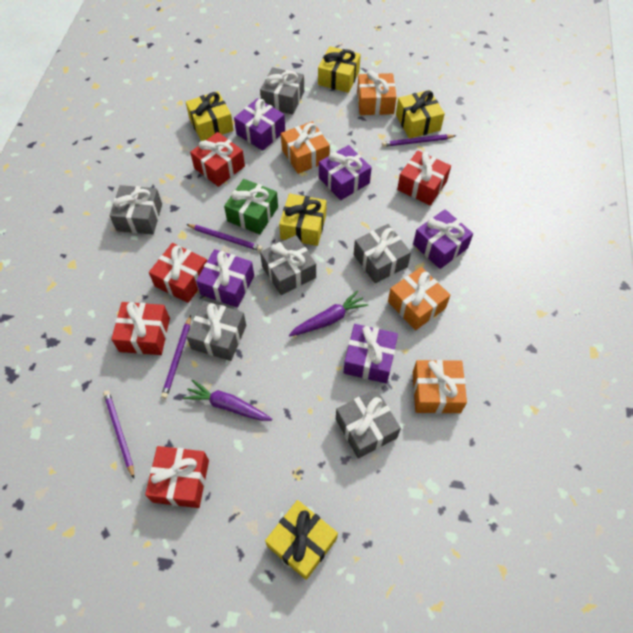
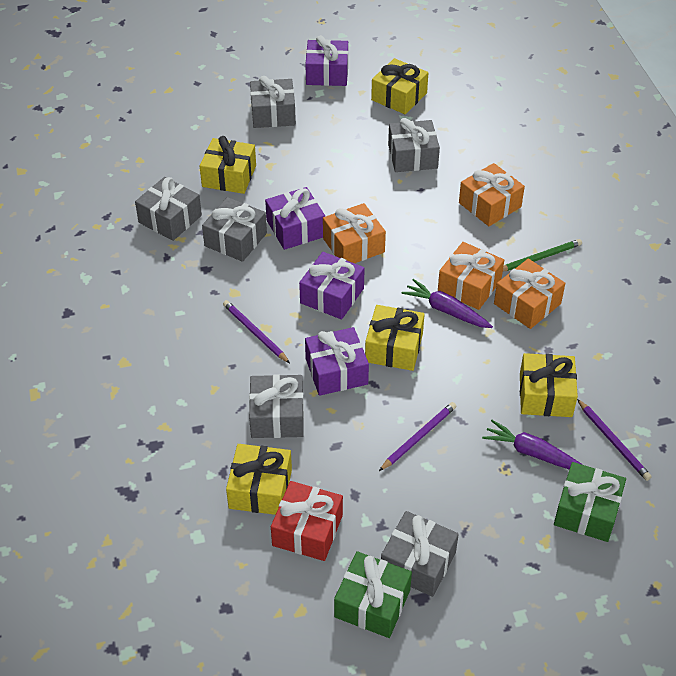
green gift: 1 -> 2
green pencil: 0 -> 1
purple gift: 5 -> 4
purple pencil: 4 -> 3
red gift: 5 -> 1

